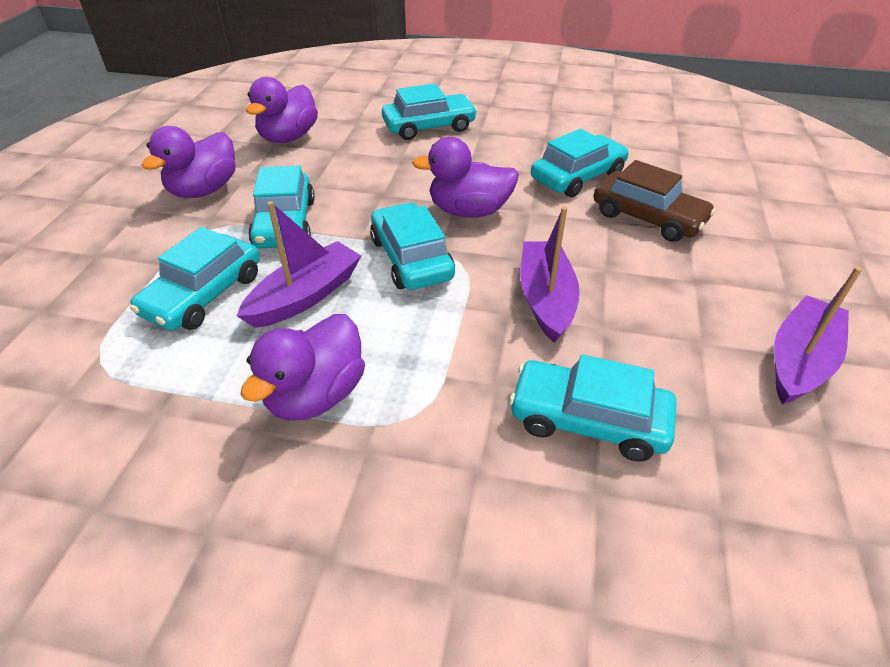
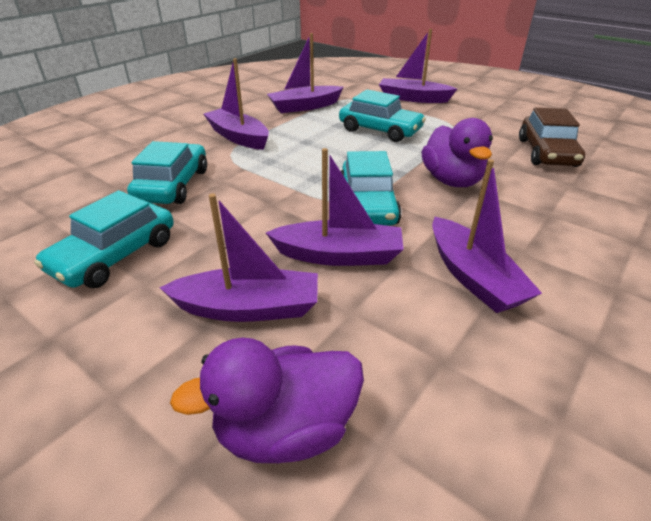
purple boat: 3 -> 6
purple duck: 4 -> 2
turquoise car: 6 -> 4

